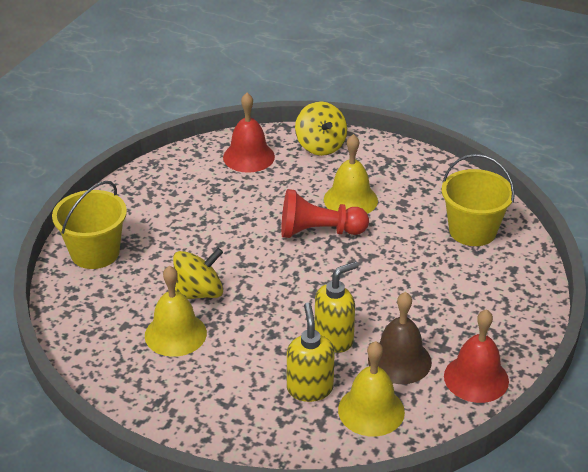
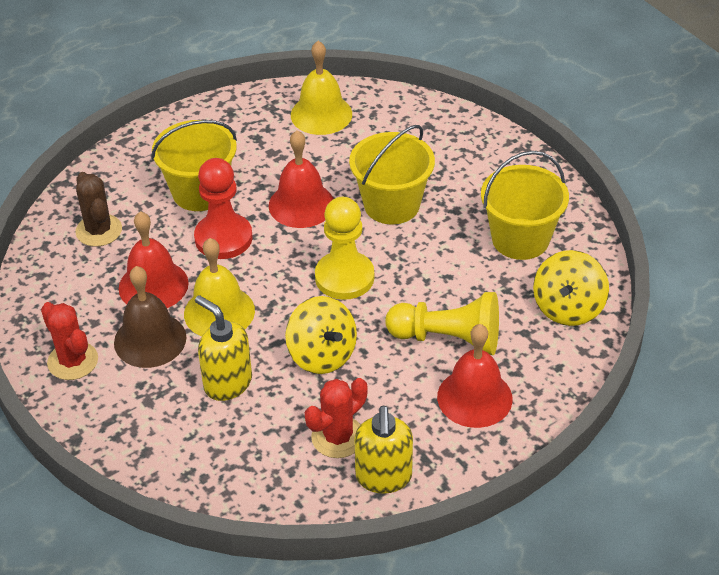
brown cactus: 0 -> 1
red bell: 2 -> 3
red cactus: 0 -> 2
yellow bell: 3 -> 2
yellow bucket: 2 -> 3
yellow pawn: 0 -> 2

